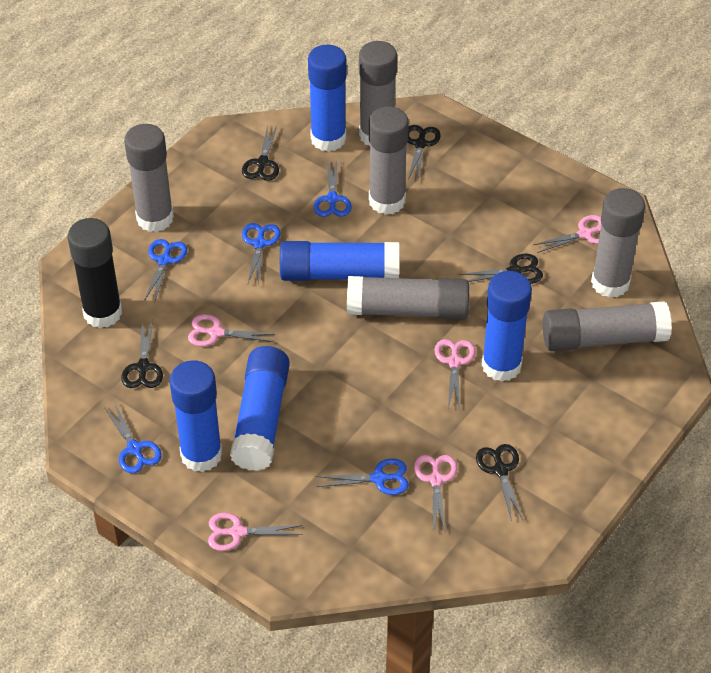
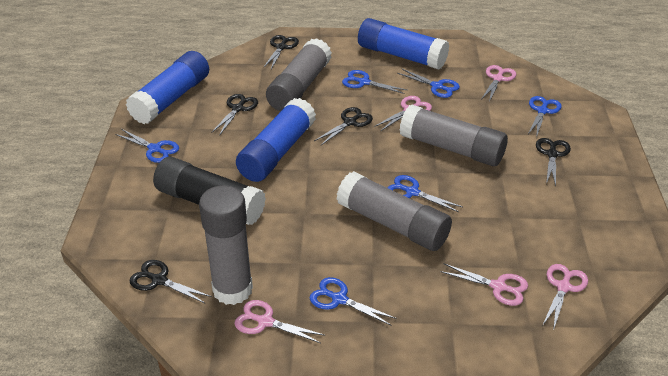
blue glue stick: 5 -> 3
blue scissors: 5 -> 6
grey glue stick: 6 -> 4

